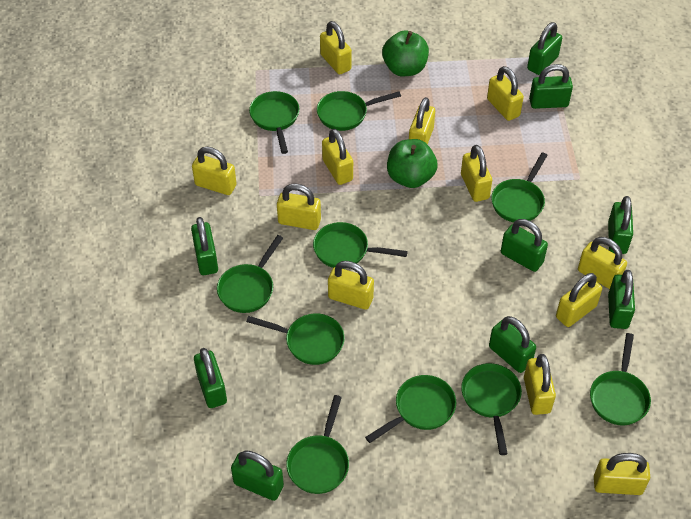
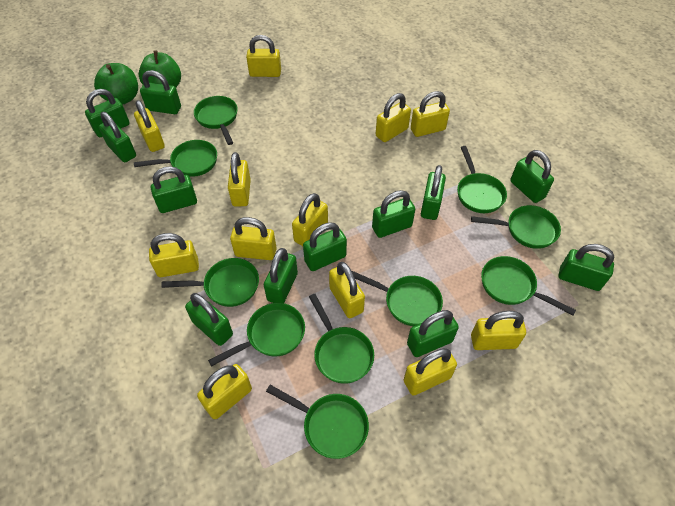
green padlock: 9 -> 12

